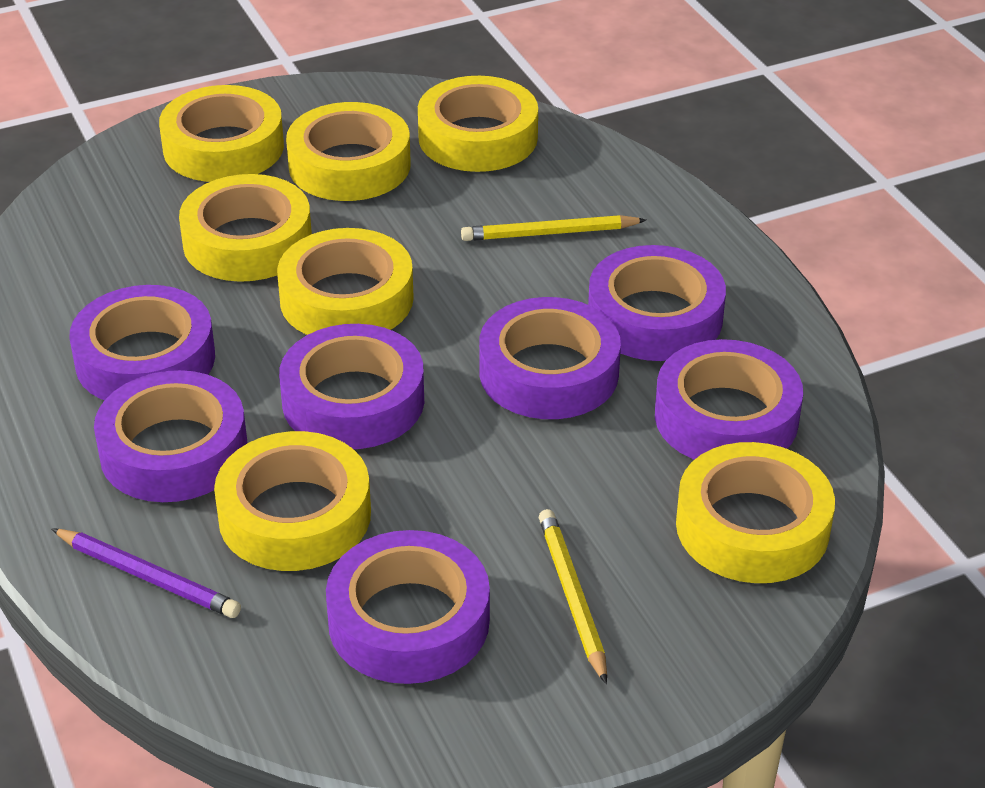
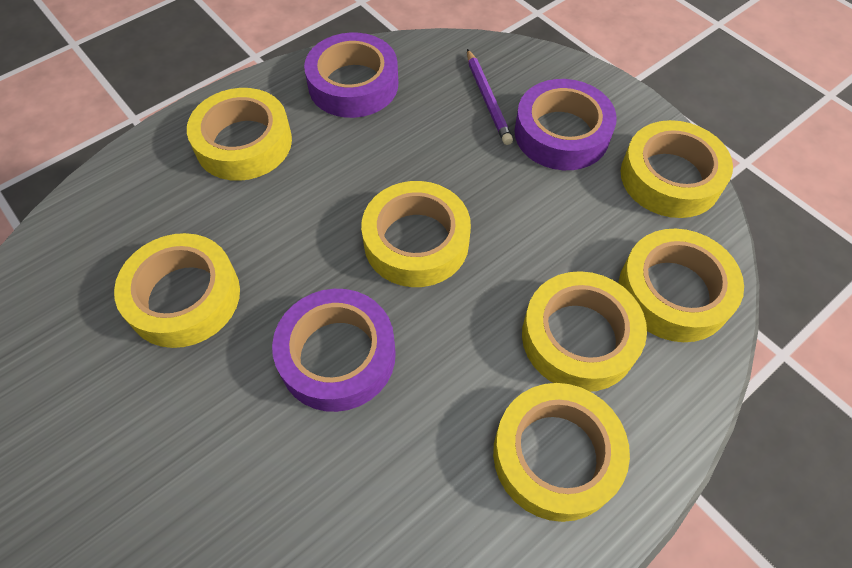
purple tape: 7 -> 3
yellow pencil: 2 -> 0

